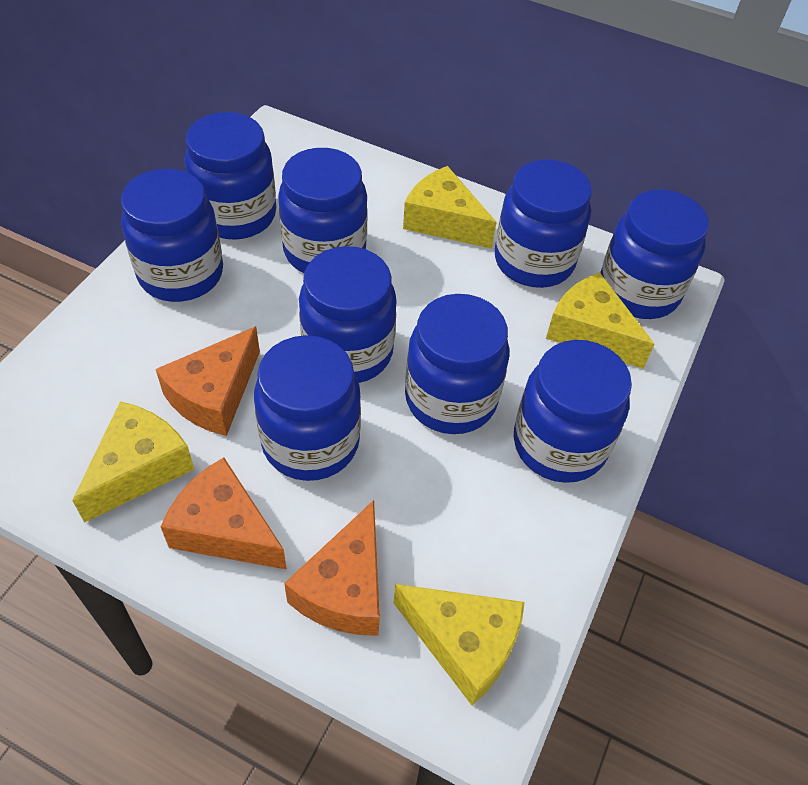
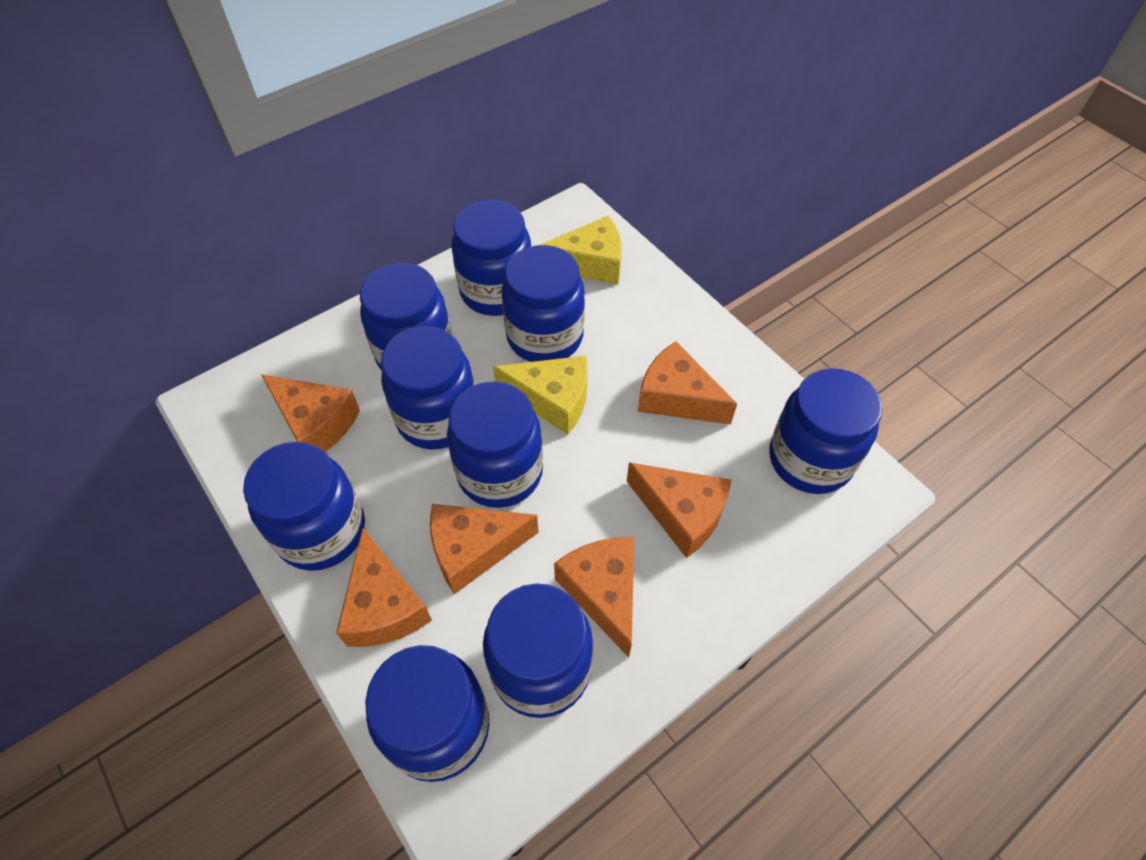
orange cheese: 3 -> 6
yellow cheese: 4 -> 2

